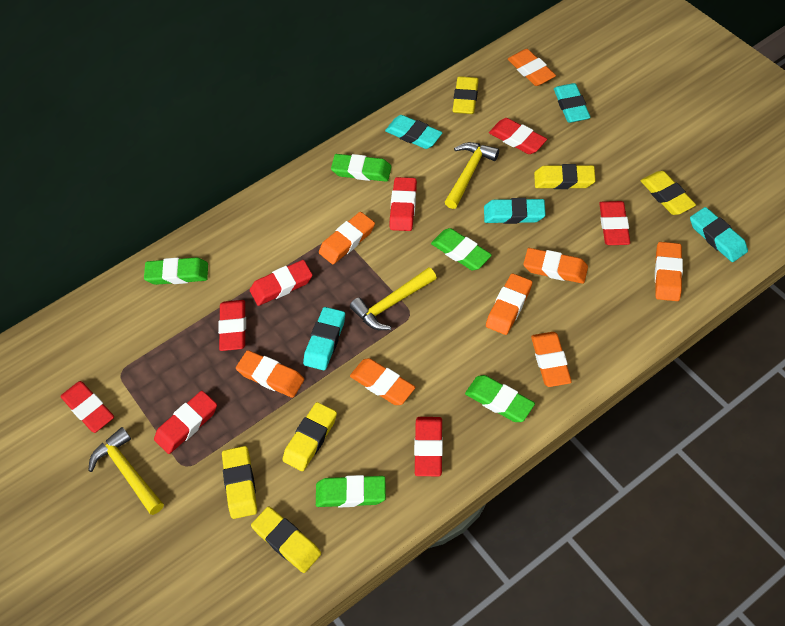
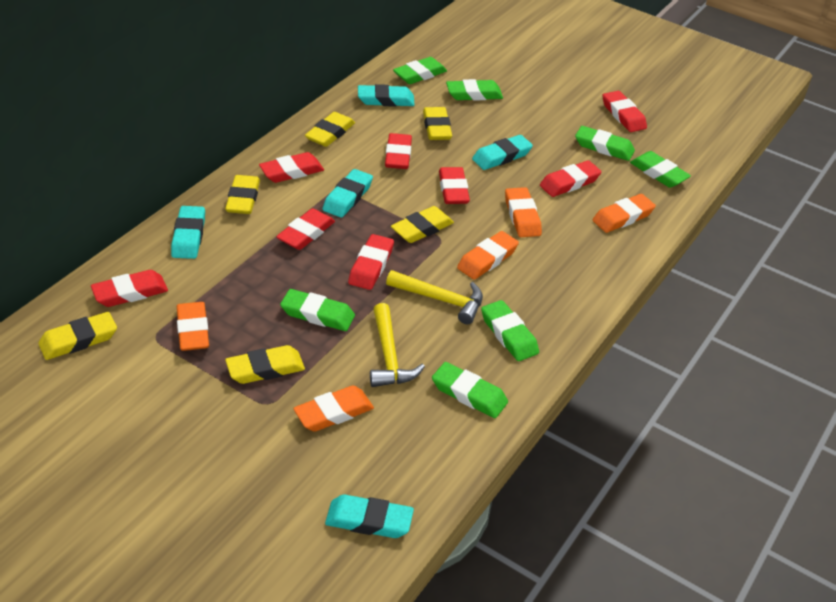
green eraser: 5 -> 7
orange eraser: 8 -> 5
yellow hammer: 3 -> 2

